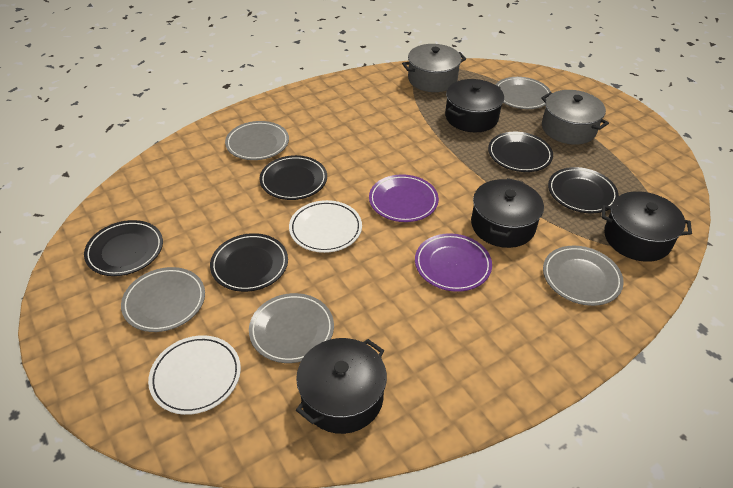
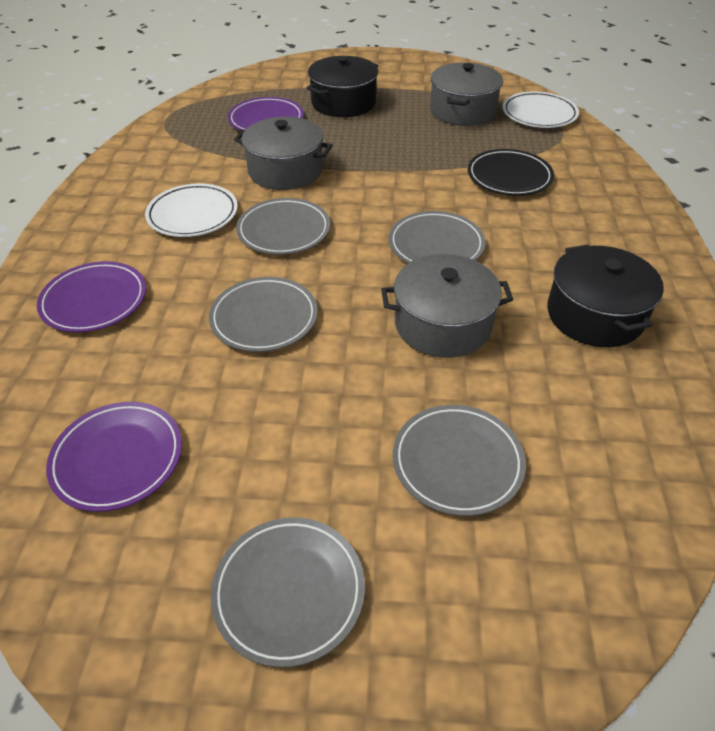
black plate: 5 -> 1
black pot: 4 -> 2
grey pot: 2 -> 3
purple plate: 2 -> 3

